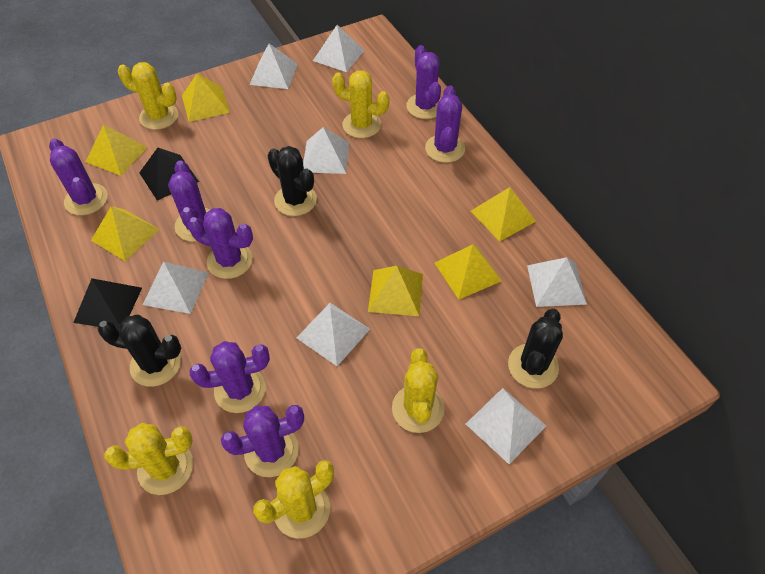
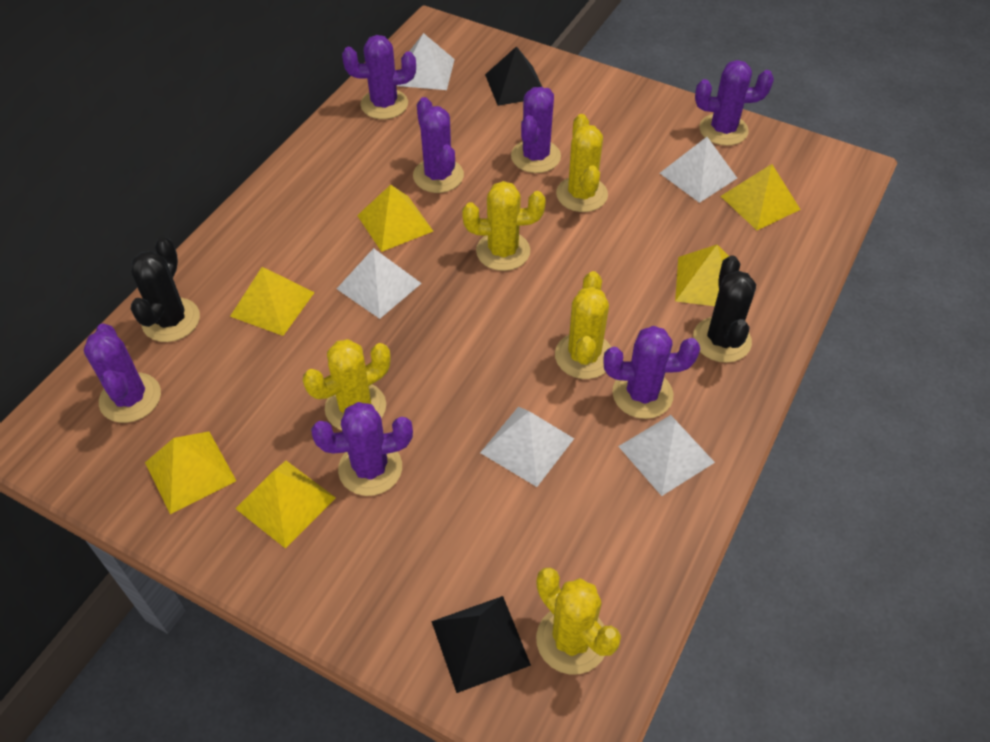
black cactus: 3 -> 2
white pyramid: 7 -> 5

